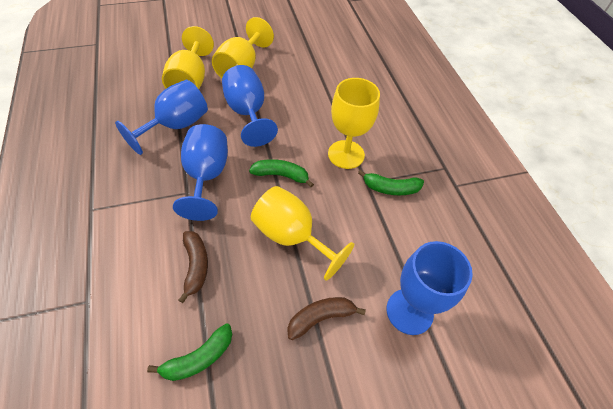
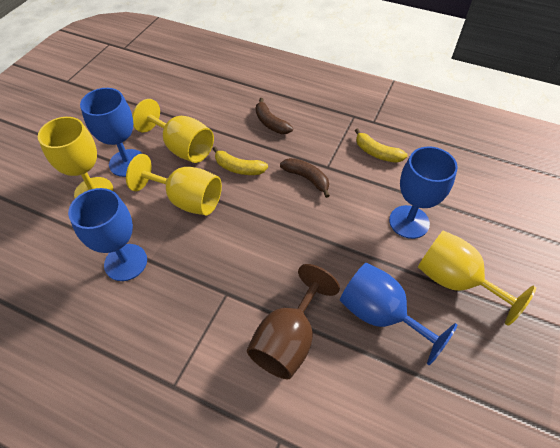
brown goblet: 0 -> 1
green banana: 3 -> 0
yellow banana: 0 -> 2

